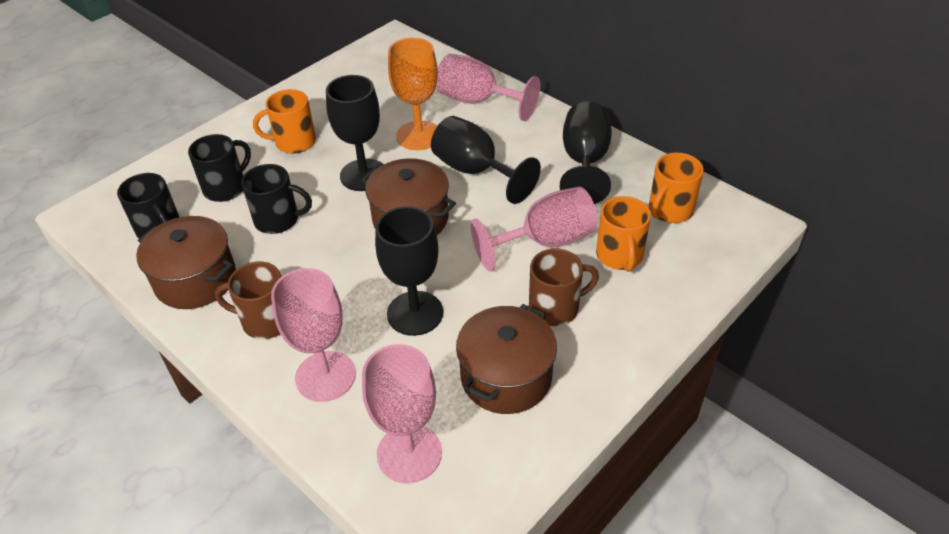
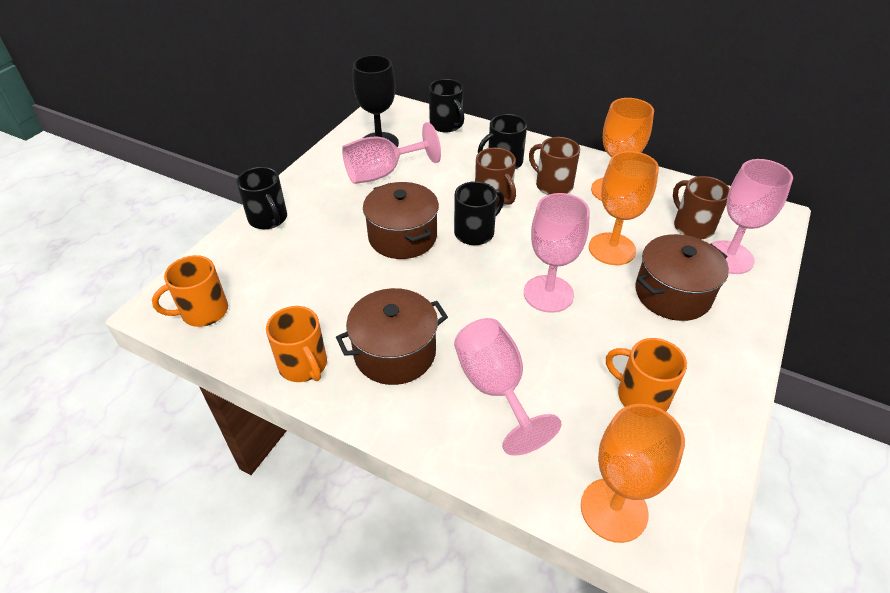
black goblet: 4 -> 1
black mug: 3 -> 4
brown mug: 2 -> 3
orange goblet: 1 -> 3

